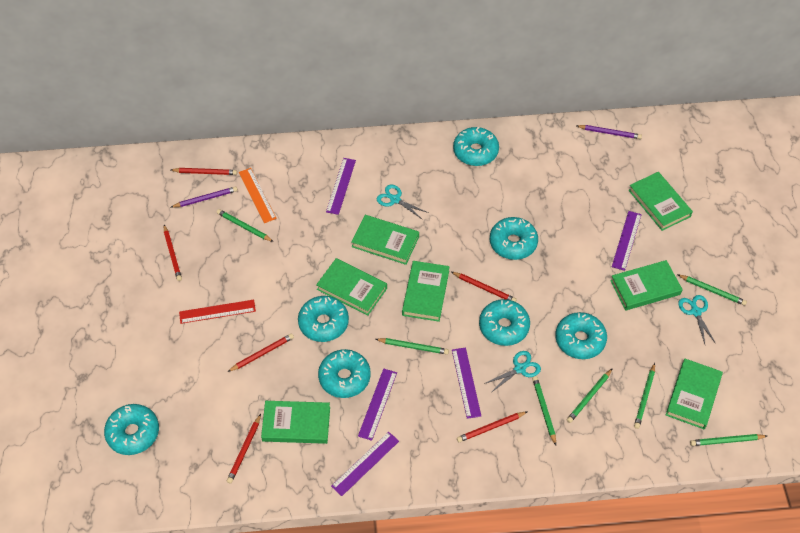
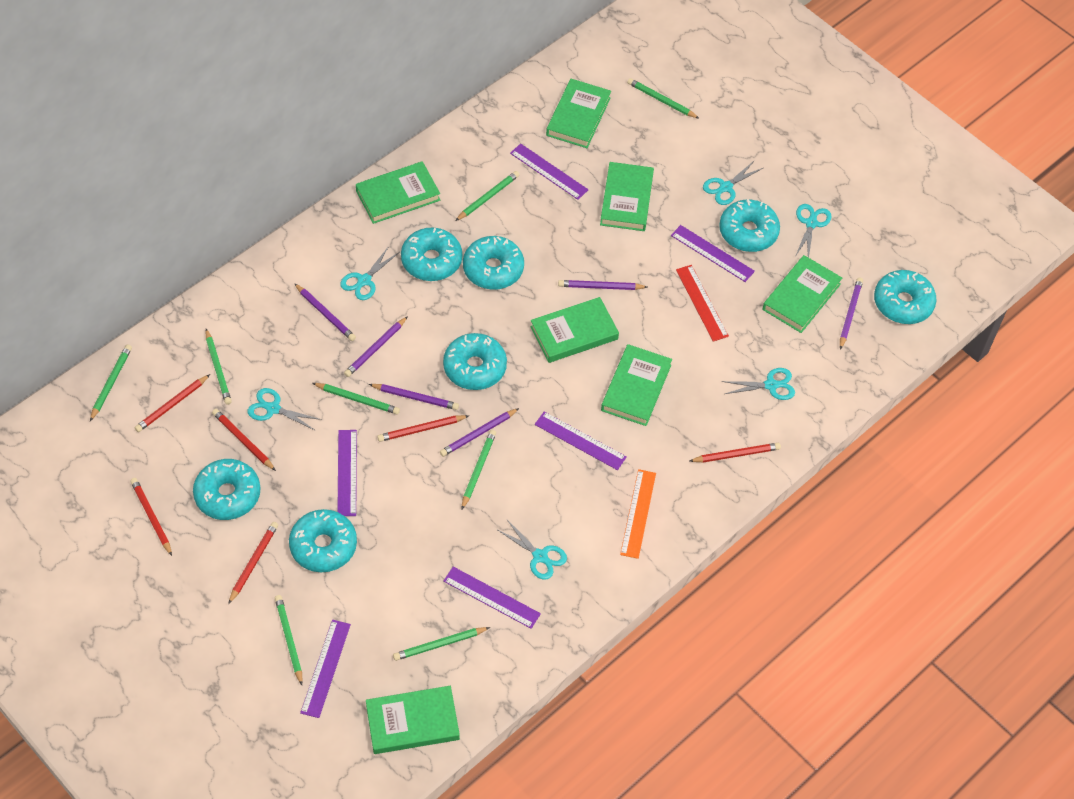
green pencil: 7 -> 8
purple pencil: 2 -> 6
purple ruler: 5 -> 6
turquoise scissors: 3 -> 6

